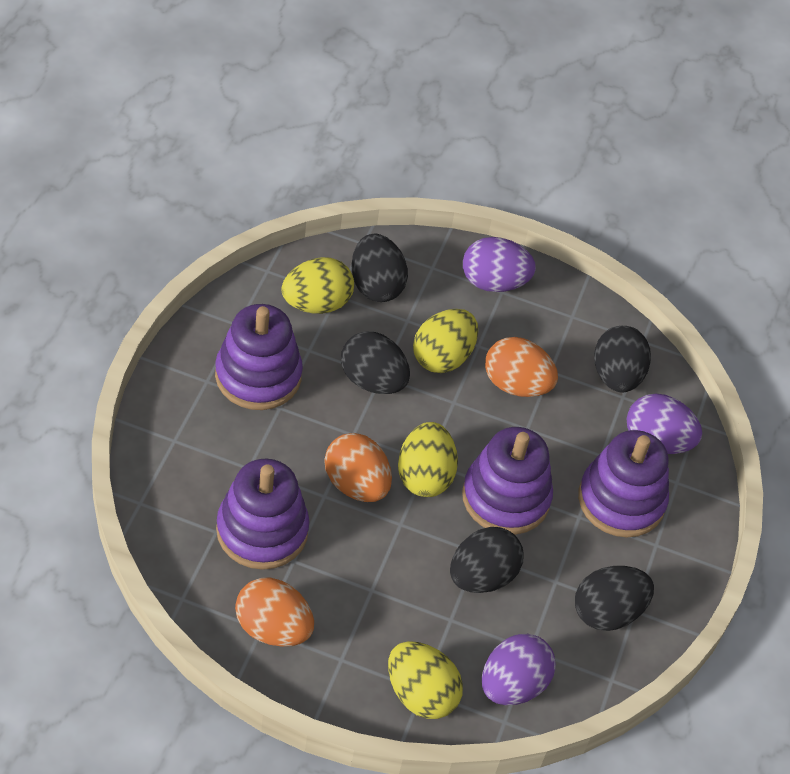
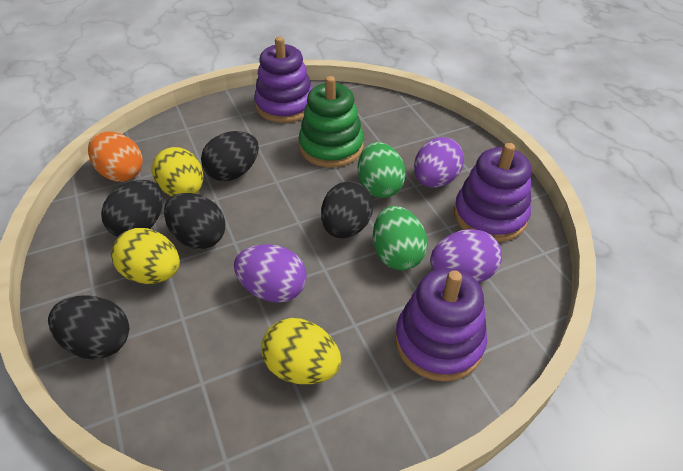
green egg: 0 -> 2
green stacking toy: 0 -> 1
orange egg: 3 -> 1
purple stacking toy: 4 -> 3
yellow egg: 4 -> 3

